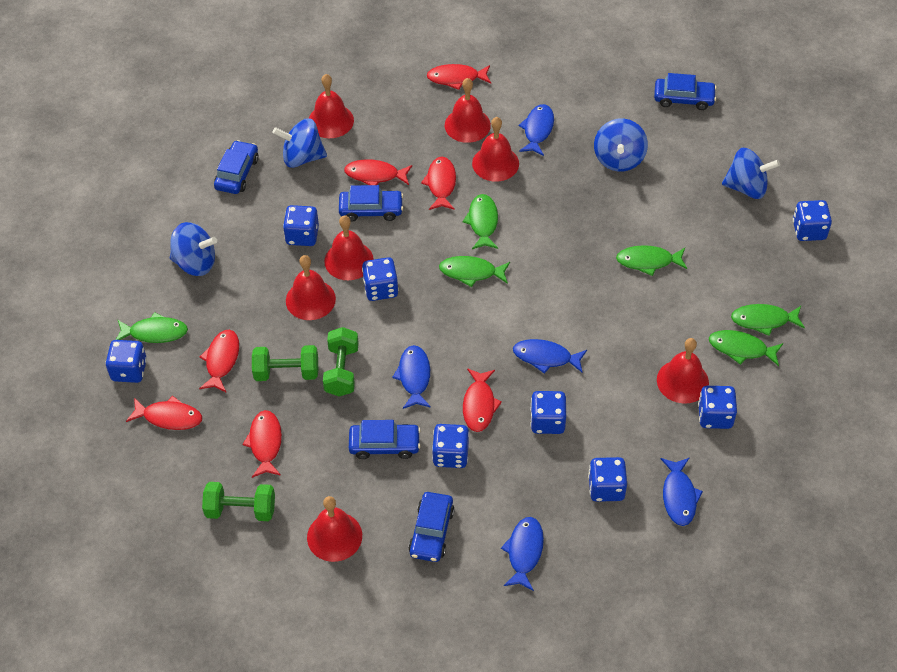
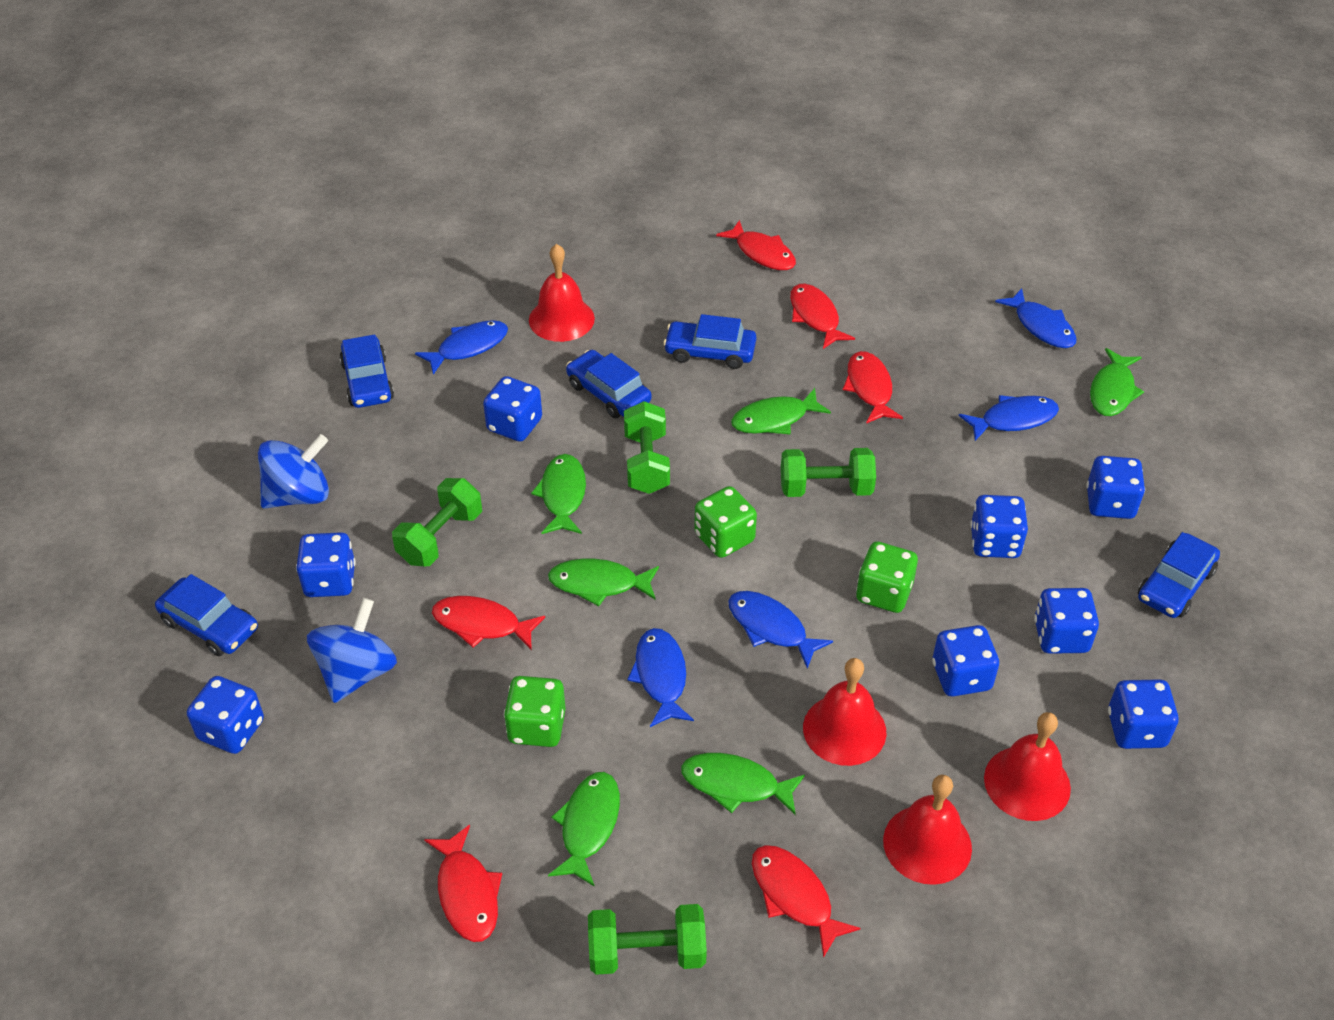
blue spinning top: 4 -> 2
green dice: 0 -> 3
green dumbbell: 3 -> 4
red bell: 7 -> 4
red fish: 7 -> 6

